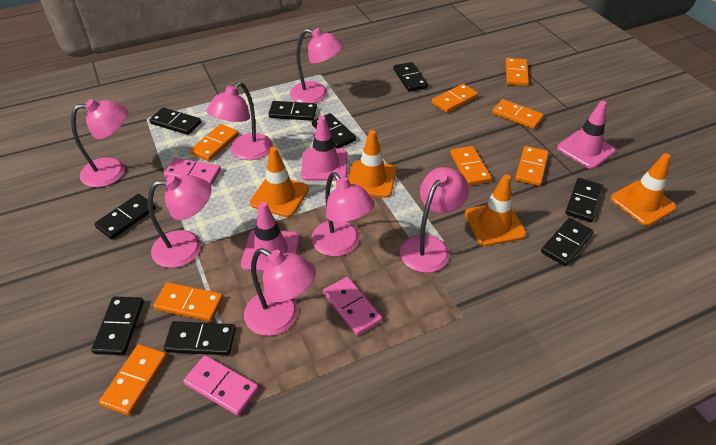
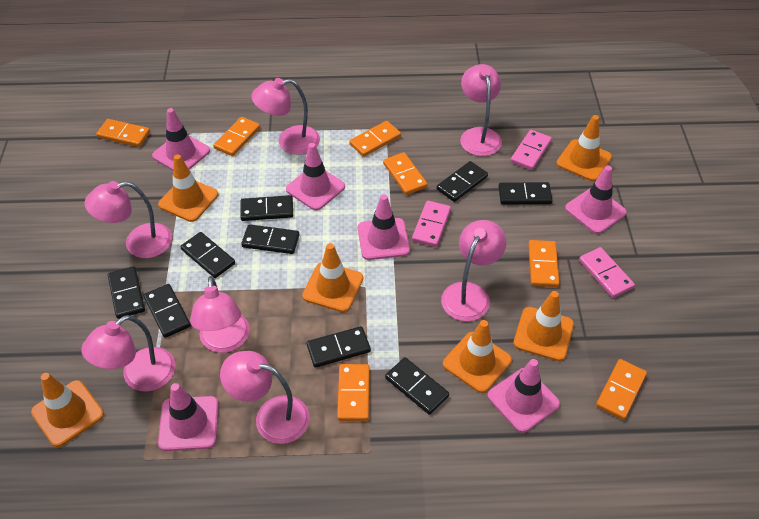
orange domino: 8 -> 7
orange traffic cone: 4 -> 6
pink traffic cone: 3 -> 6

